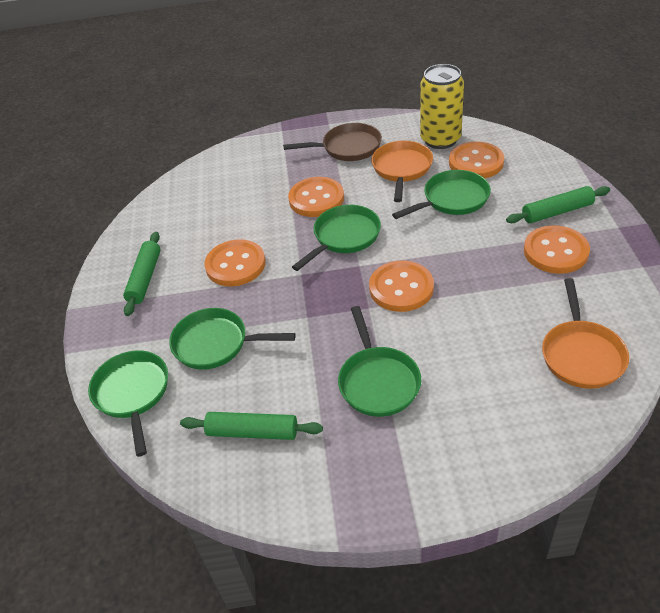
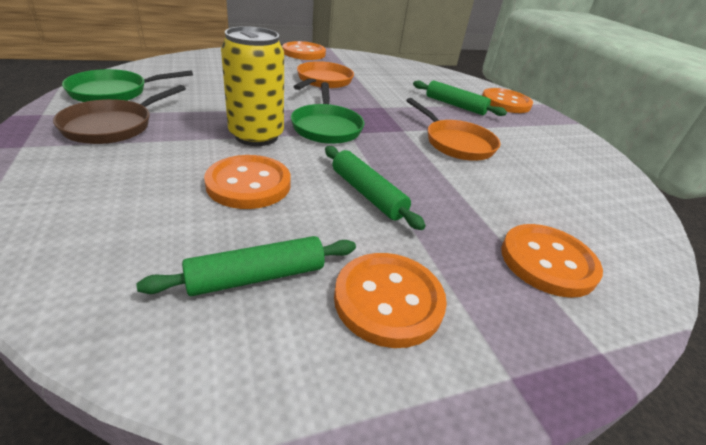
green pan: 5 -> 2

